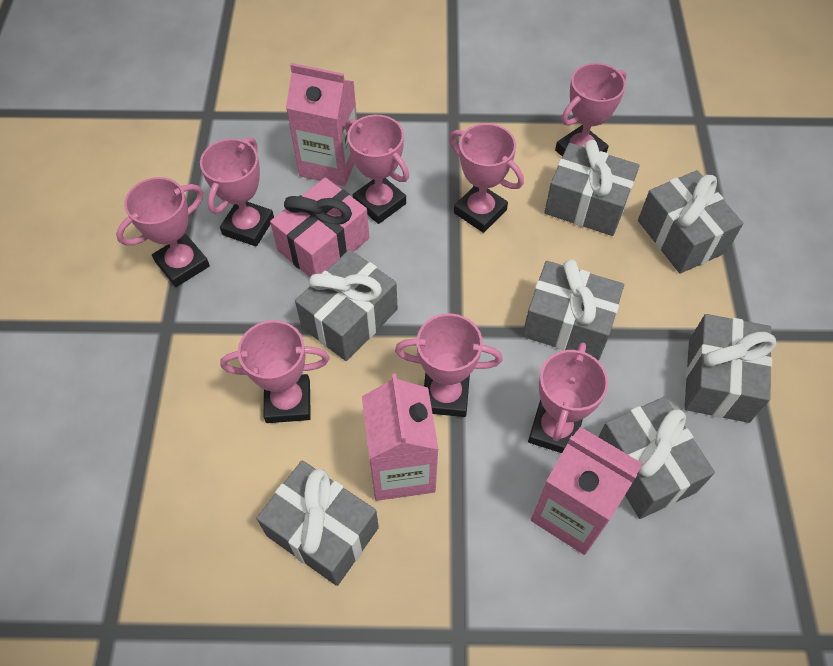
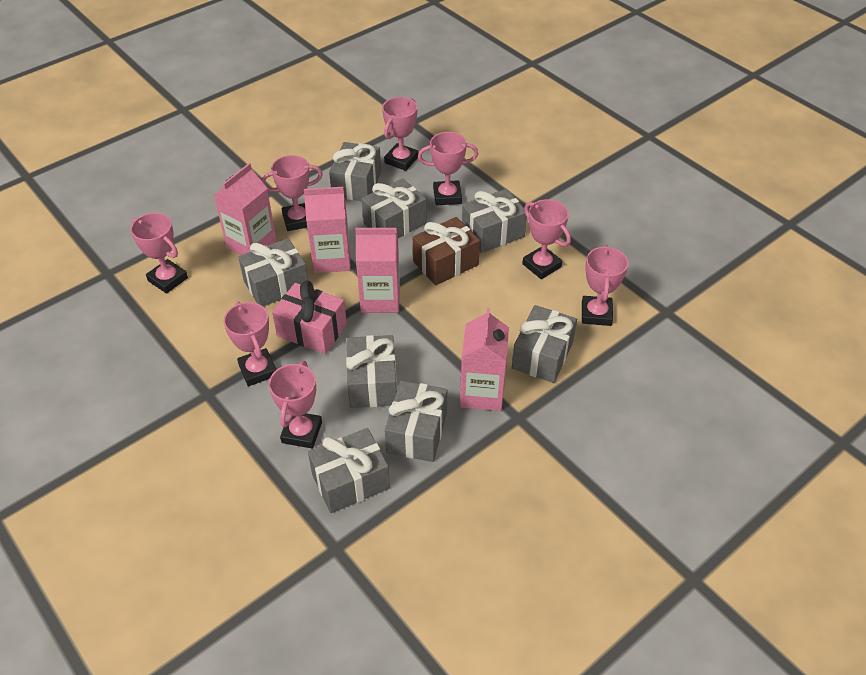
brown gift: 0 -> 1
grey gift: 7 -> 8
pink carton: 3 -> 4

